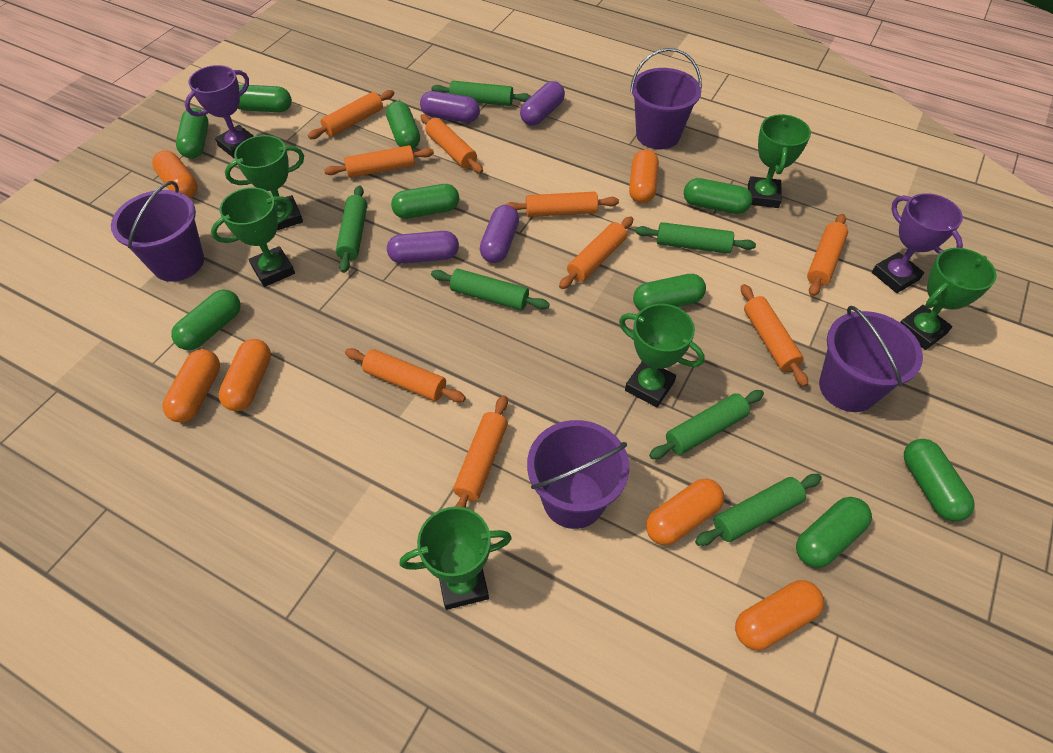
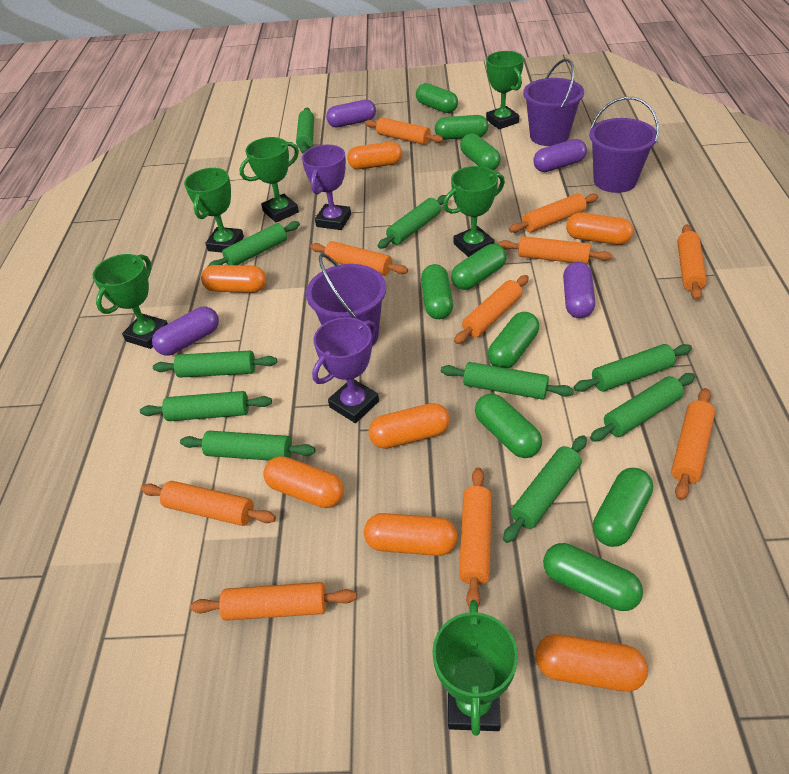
green rolling pin: 6 -> 10
orange capsule: 6 -> 7
orange rolling pin: 9 -> 10
purple bucket: 4 -> 3

